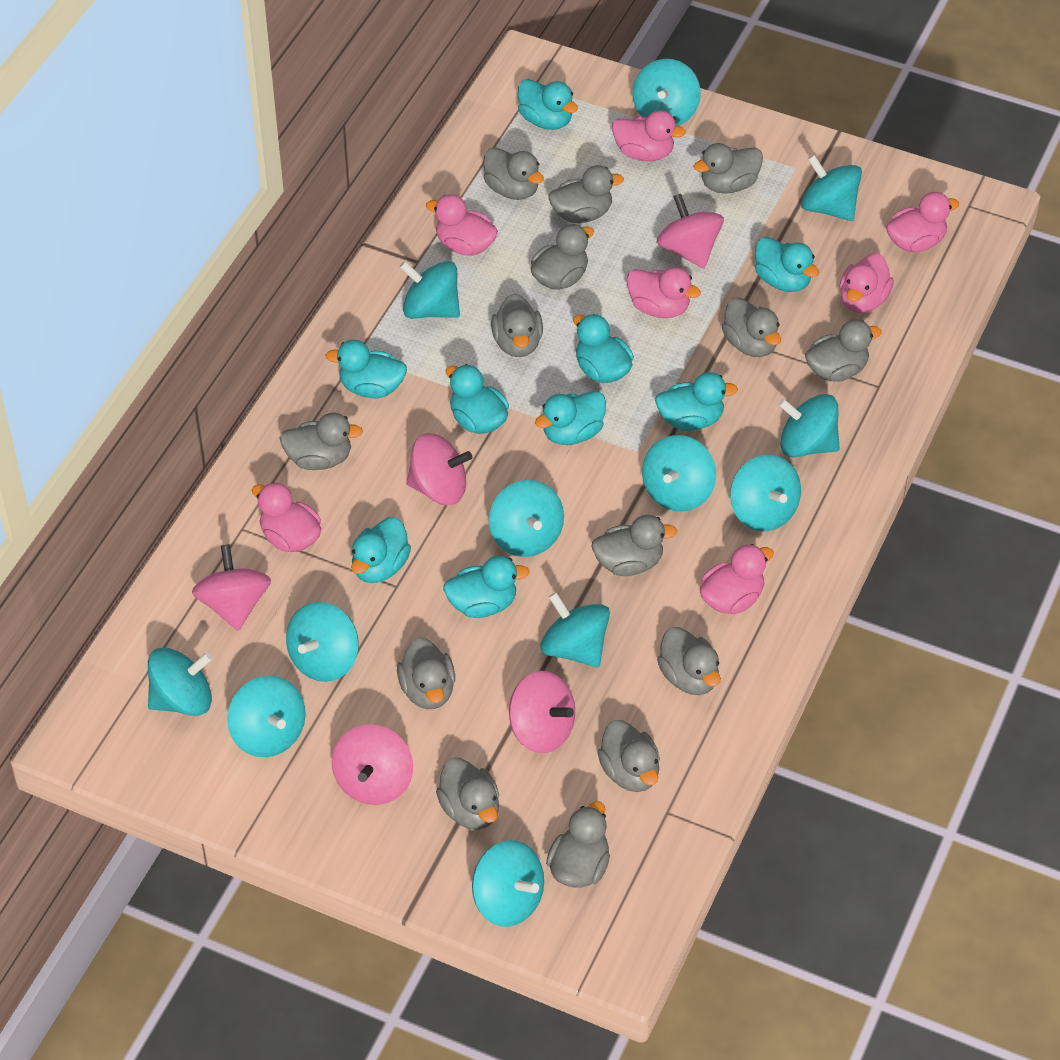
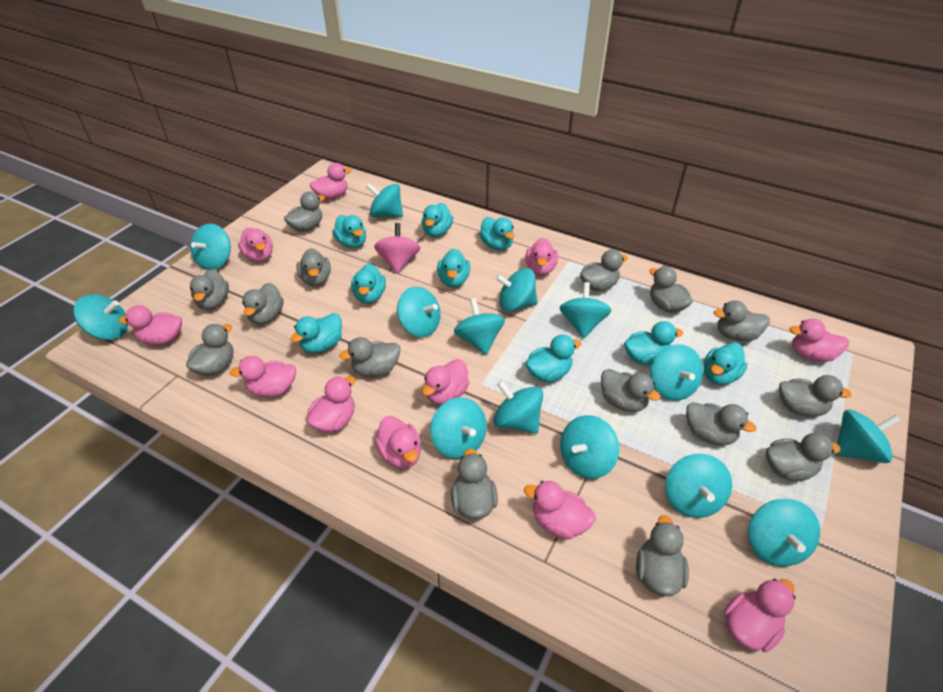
grey duck: 14 -> 15
pink duck: 7 -> 11
pink spinning top: 5 -> 1
turquoise spinning top: 12 -> 14

